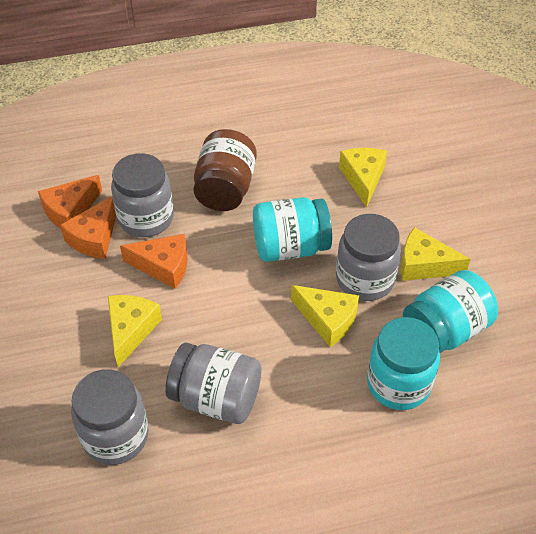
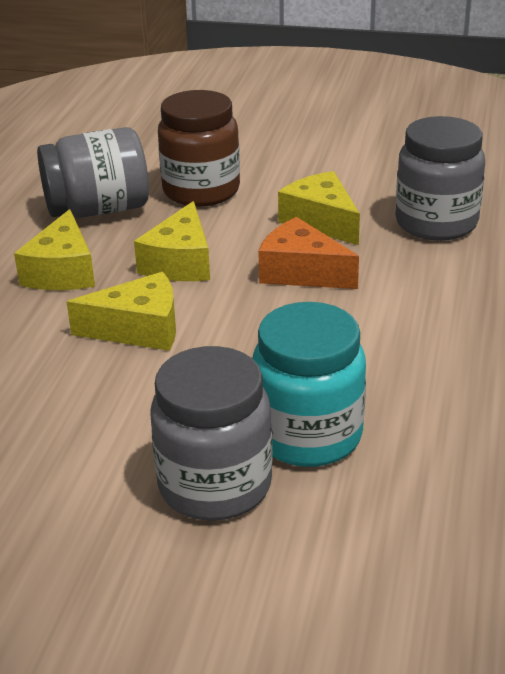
grey jar: 4 -> 3
orange cheese: 3 -> 1
turquoise jar: 3 -> 1

